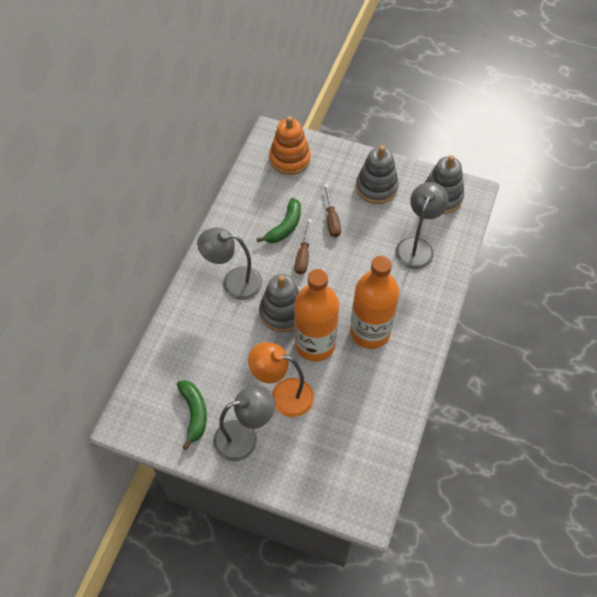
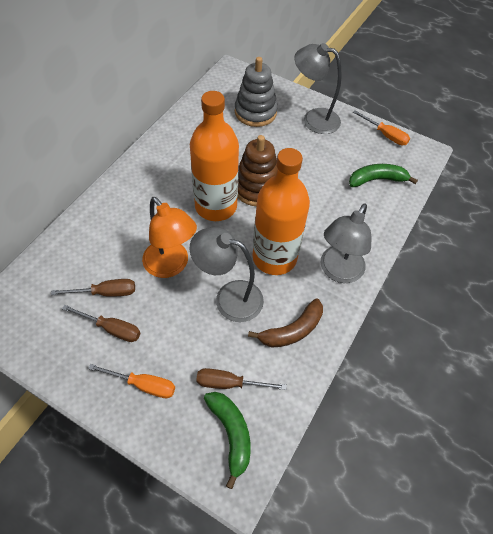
brown banana: 0 -> 1
brown screwdriver: 2 -> 3
brown stacking toy: 0 -> 1
grey stacking toy: 3 -> 1
orange screwdriver: 0 -> 2
orange stacking toy: 1 -> 0

